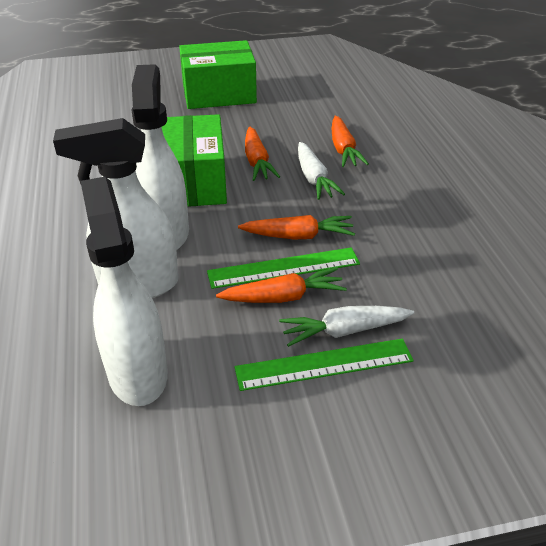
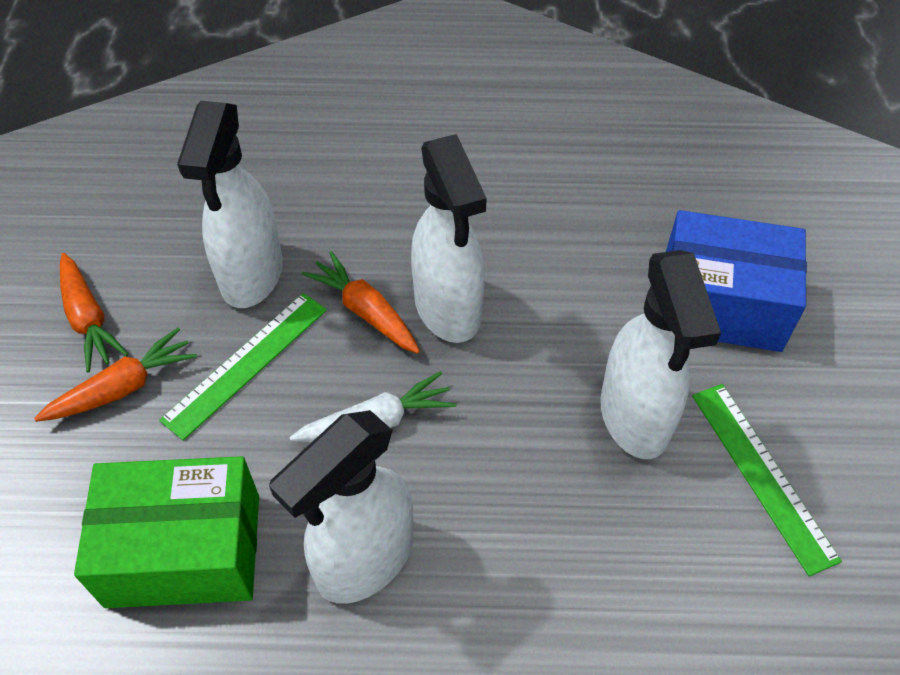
blue box: 0 -> 1
green box: 2 -> 1
orange carrot: 4 -> 3
white carrot: 2 -> 1
white spray bottle: 3 -> 4

